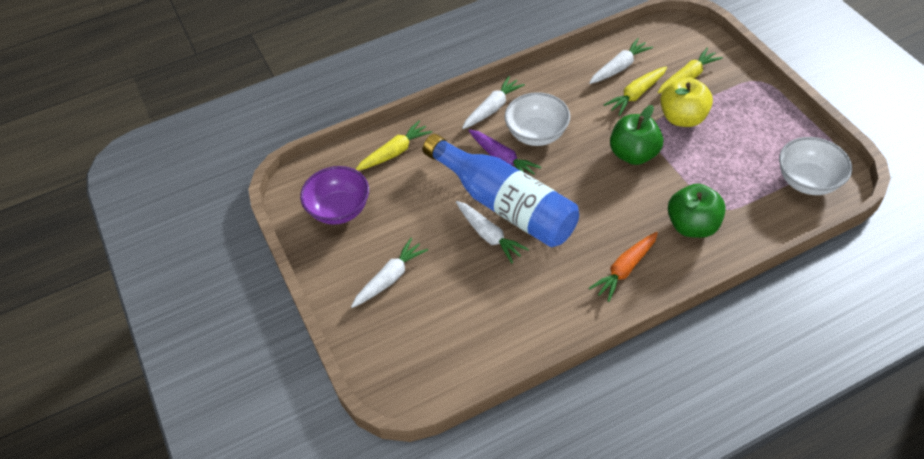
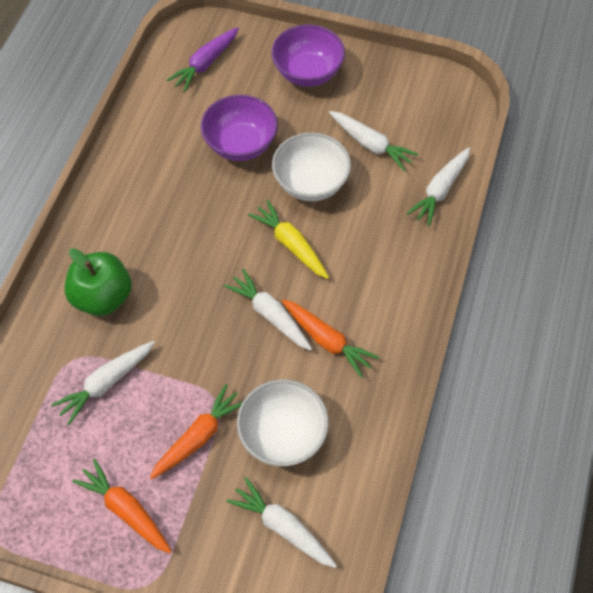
blue bottle: 1 -> 0
green apple: 2 -> 1
orange carrot: 1 -> 3
purple bowl: 1 -> 2
white carrot: 4 -> 5
yellow apple: 1 -> 0
yellow carrot: 3 -> 1

